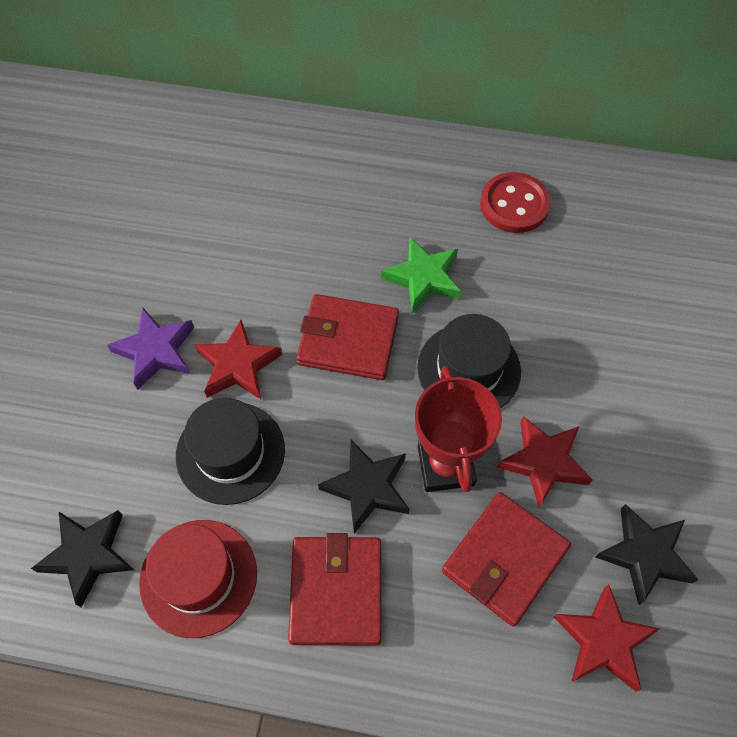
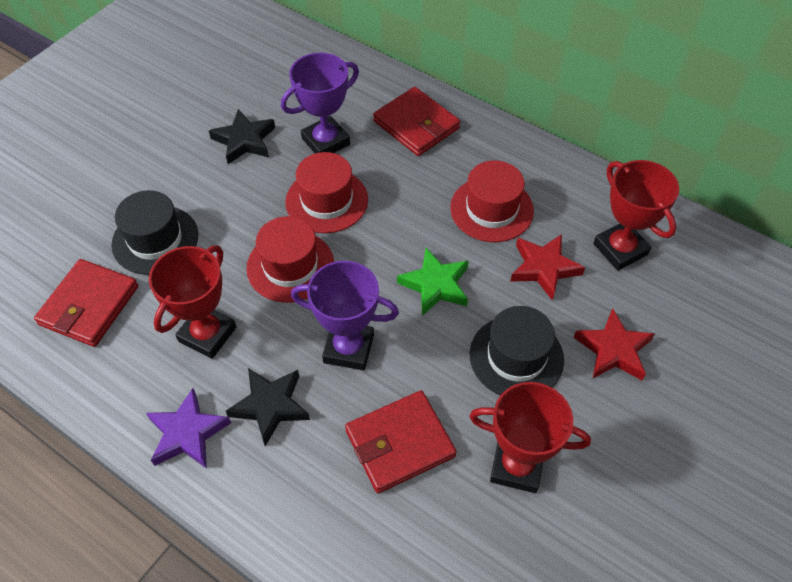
black star: 3 -> 2
purple trophy: 0 -> 2
red button: 1 -> 0
red hat: 1 -> 3
red star: 3 -> 2
red trophy: 1 -> 3

